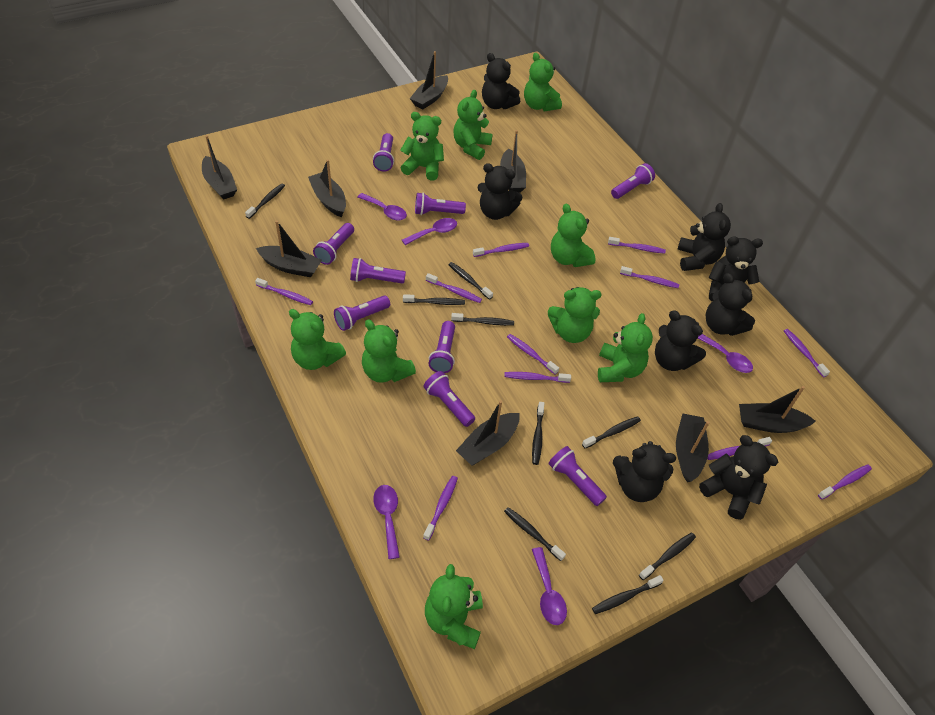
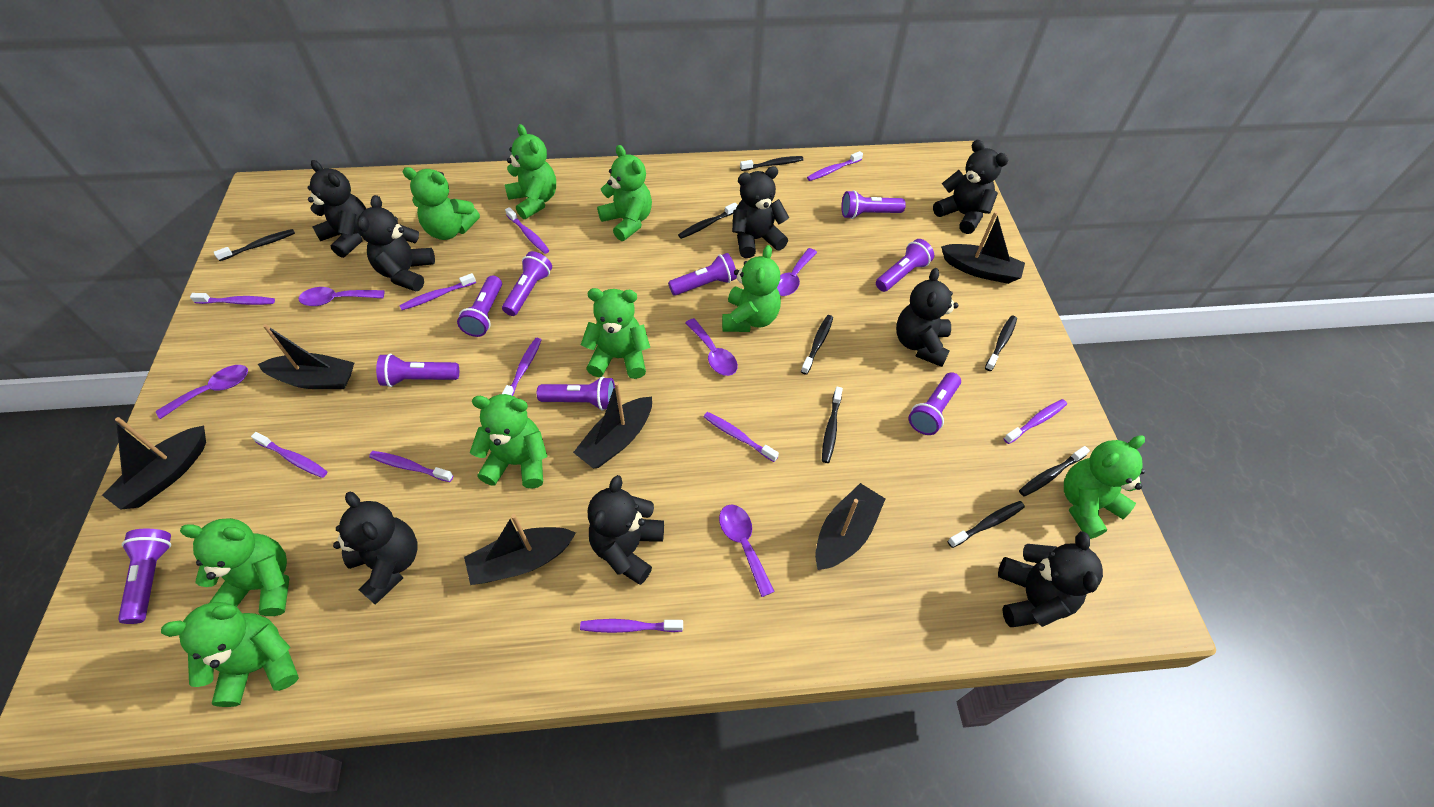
black boat: 8 -> 6
black toothbrush: 9 -> 8
purple toothbrush: 11 -> 10

